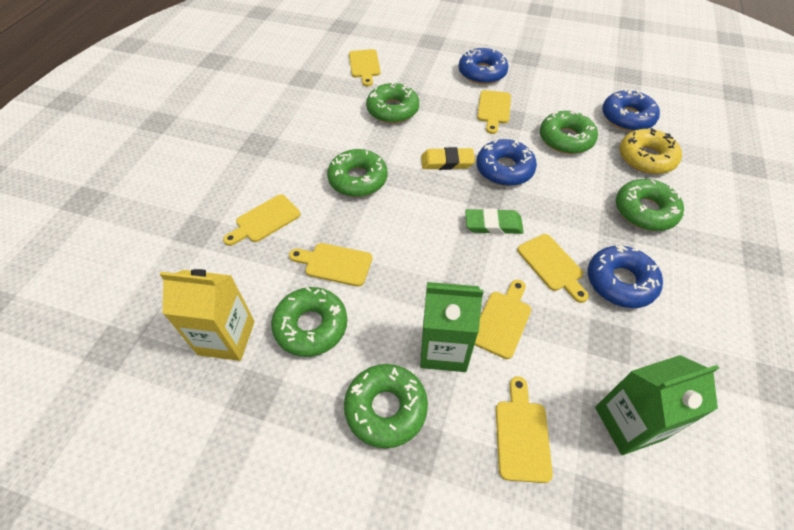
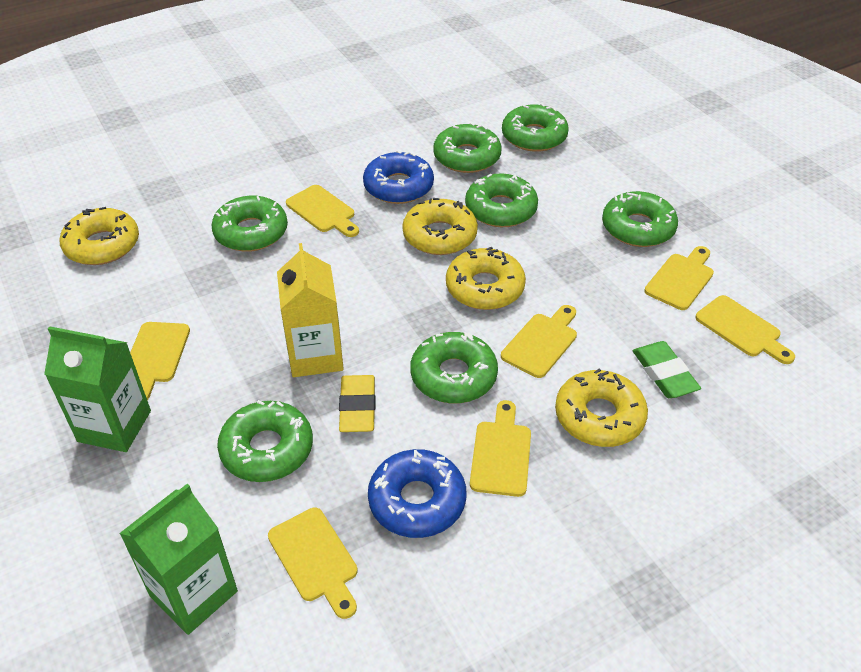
blue donut: 4 -> 2
green donut: 6 -> 7
yellow donut: 1 -> 4

